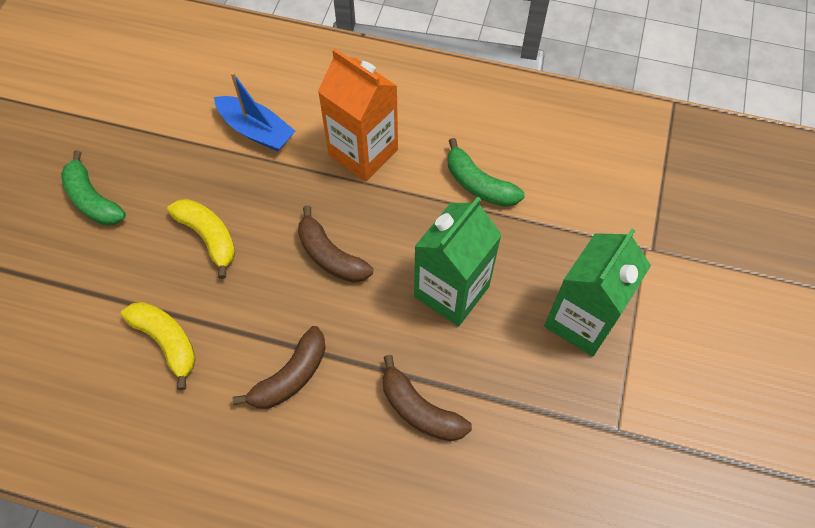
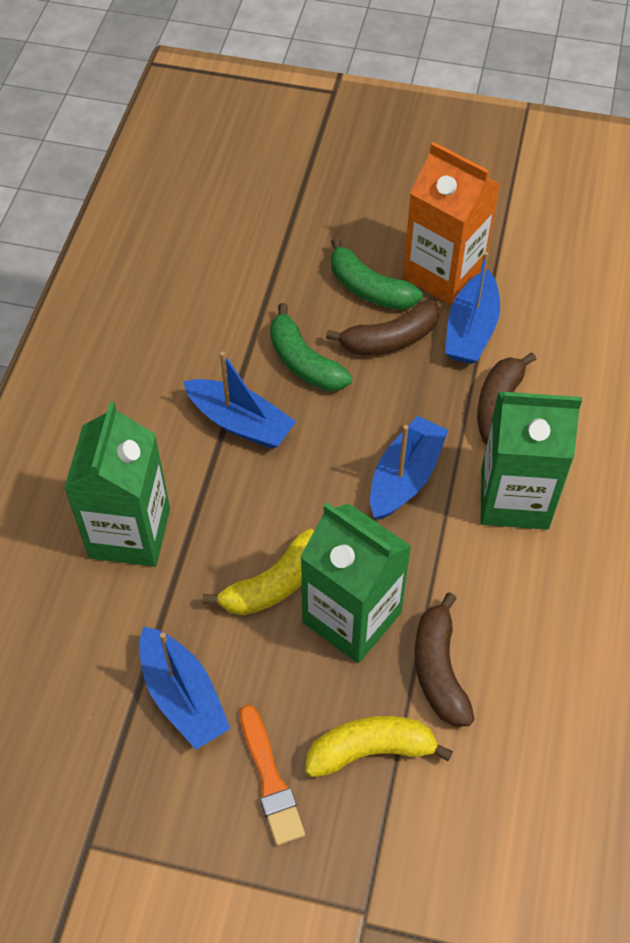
blue boat: 1 -> 4
green carton: 2 -> 3
orange brush: 0 -> 1

